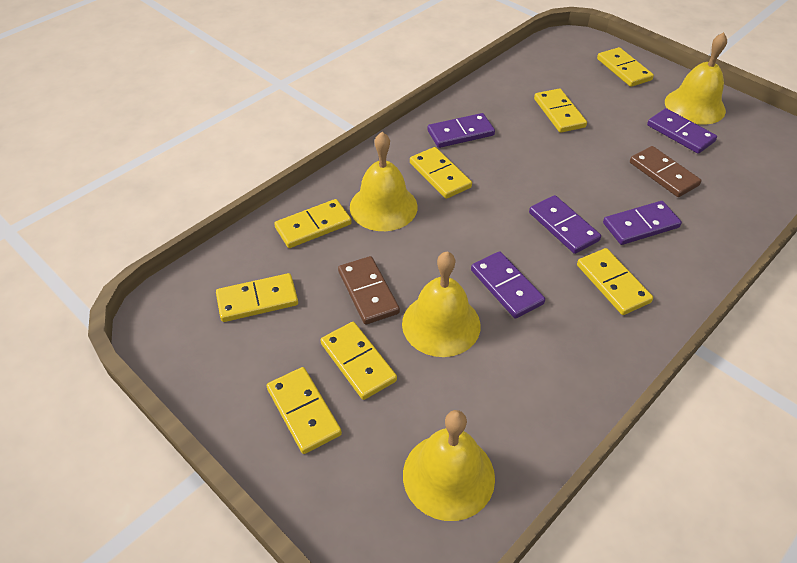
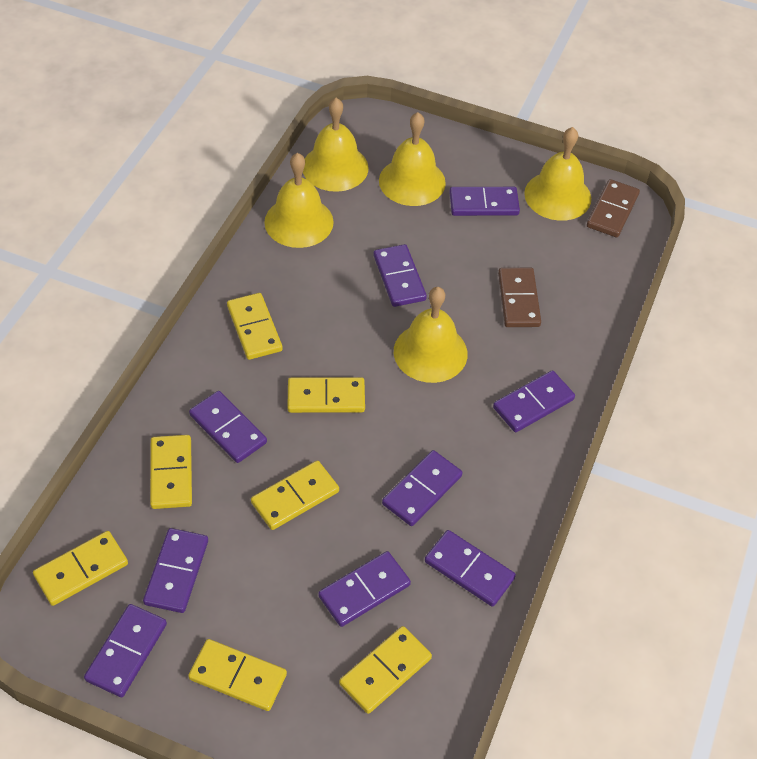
purple domino: 5 -> 9
yellow bell: 4 -> 5
yellow domino: 8 -> 7

